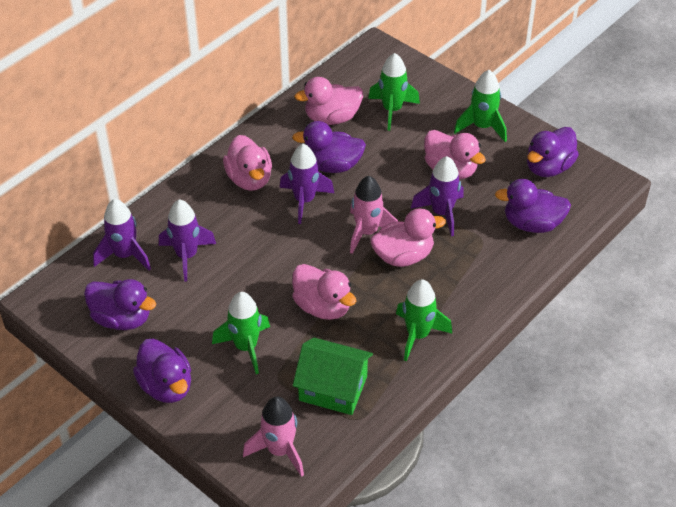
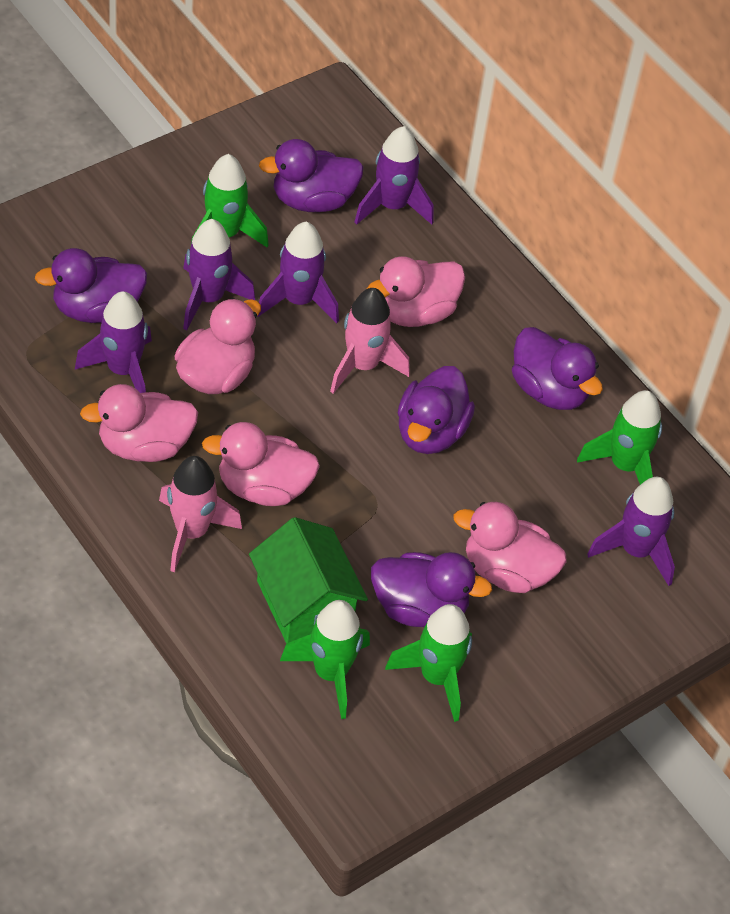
purple rocket: 4 -> 5

